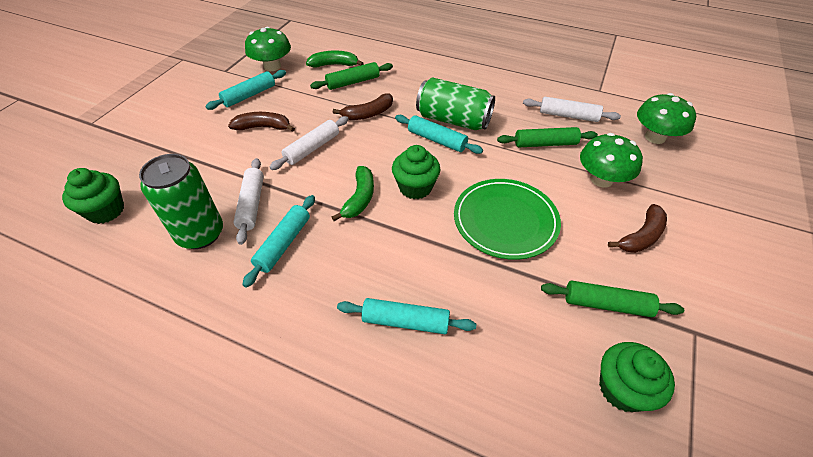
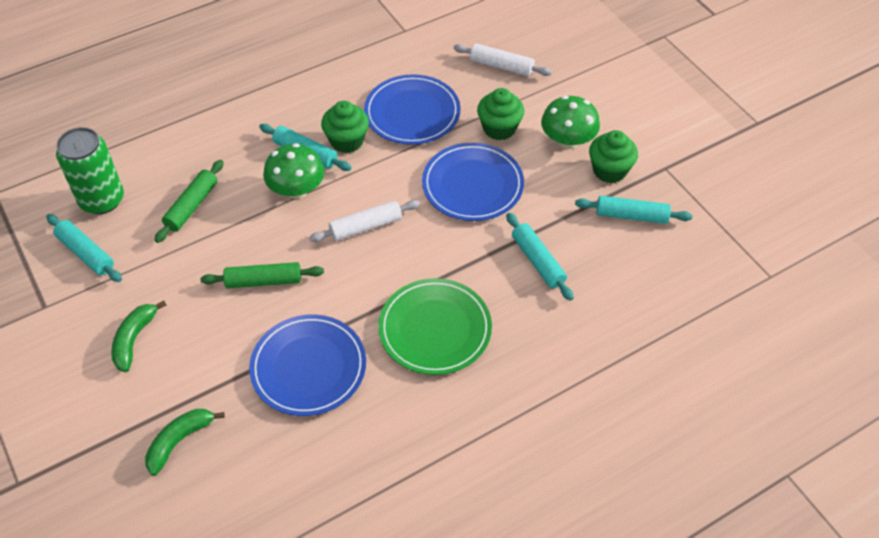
blue plate: 0 -> 3
brown banana: 3 -> 0
green can: 2 -> 1
green mushroom: 3 -> 2
green rolling pin: 3 -> 2
white rolling pin: 3 -> 2

